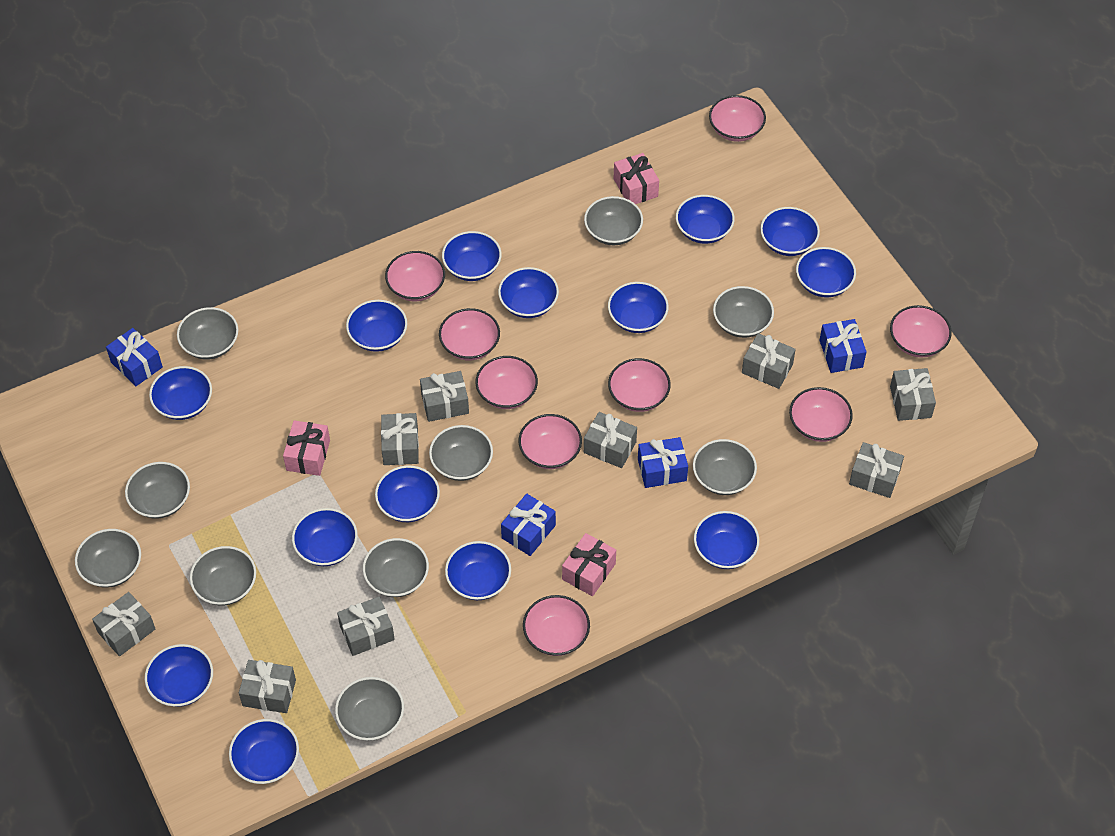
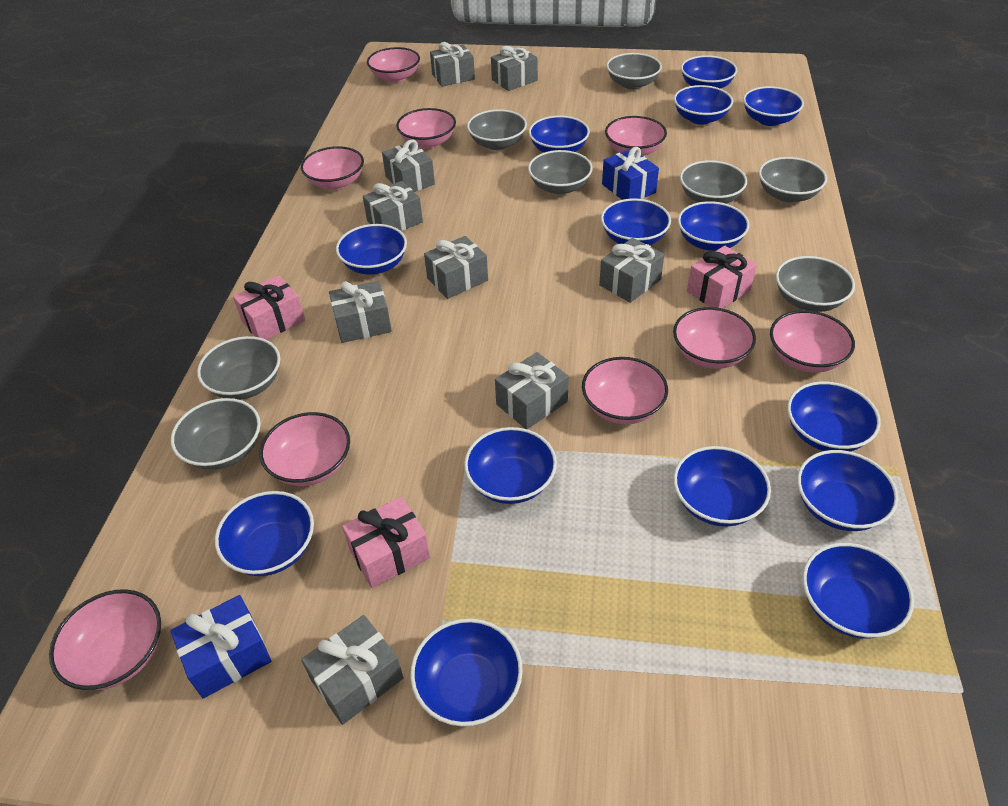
blue gift: 4 -> 2
grey bowl: 10 -> 8

